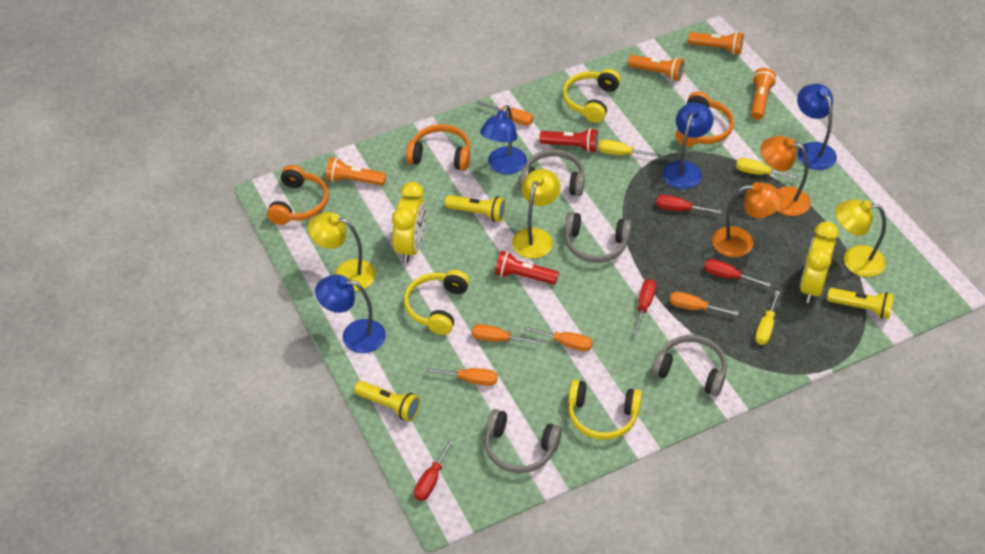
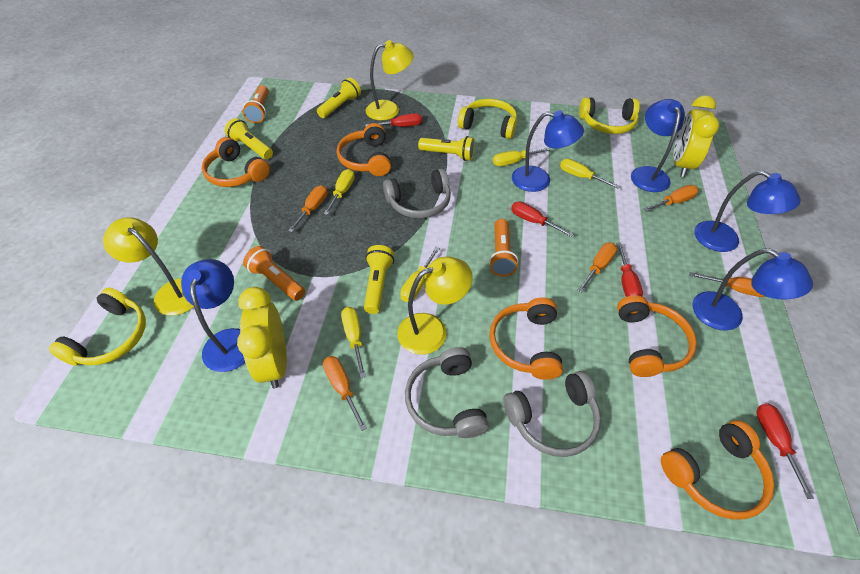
blue lamp: 4 -> 5
grey headphones: 4 -> 3
orange flashlight: 4 -> 3
orange headphones: 3 -> 5
orange lamp: 2 -> 0
red flashlight: 2 -> 0
yellow flashlight: 3 -> 4
yellow screwdriver: 3 -> 5

